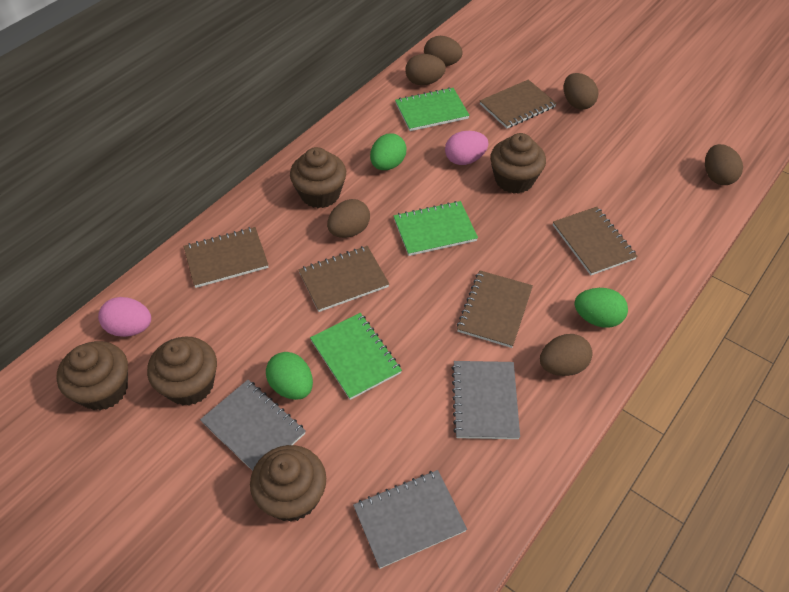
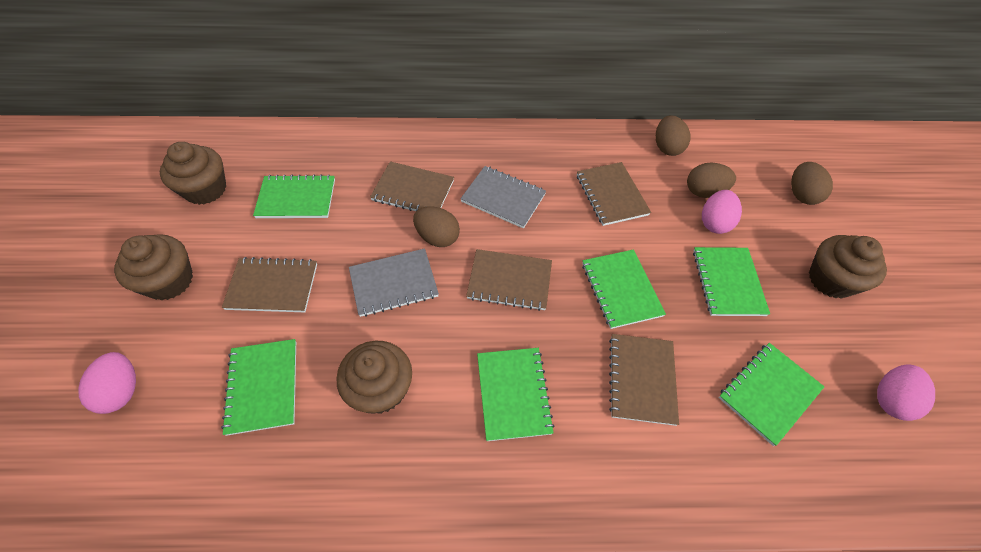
brown cupcake: 5 -> 4
brown egg: 6 -> 4
green egg: 3 -> 0
green notebook: 3 -> 6
grey notebook: 3 -> 2
pink egg: 2 -> 3

